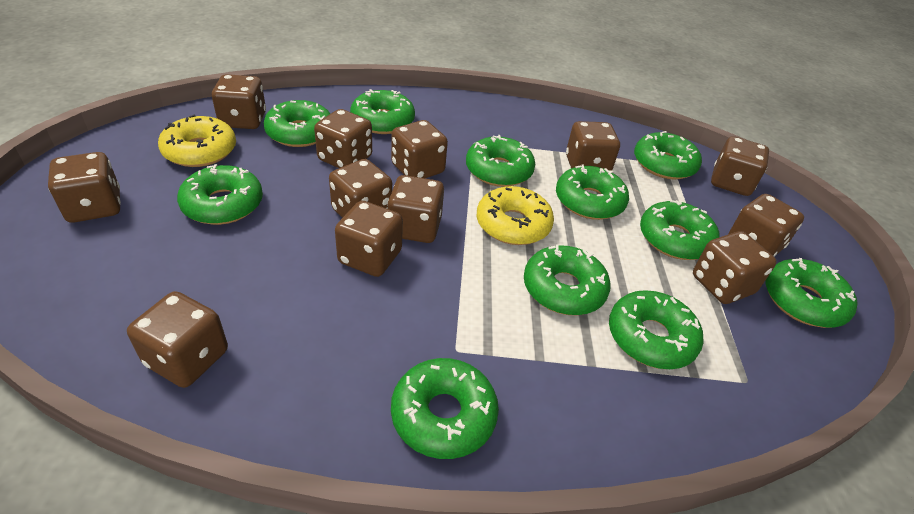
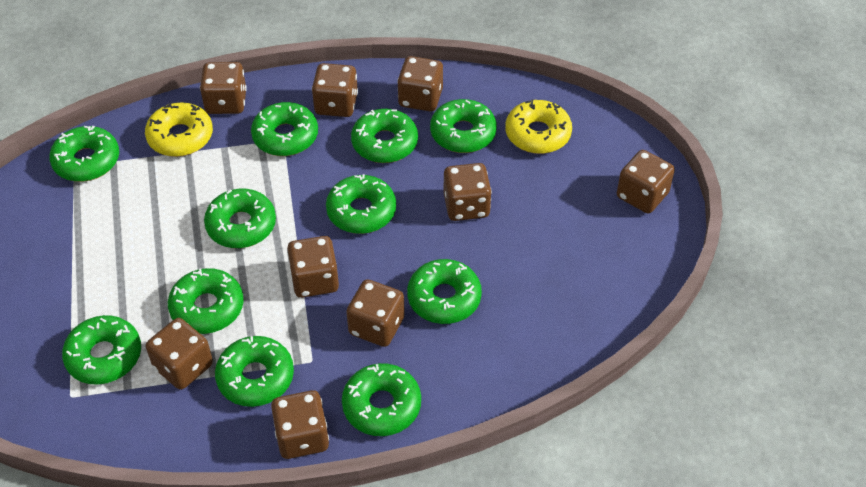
brown dice: 12 -> 9

